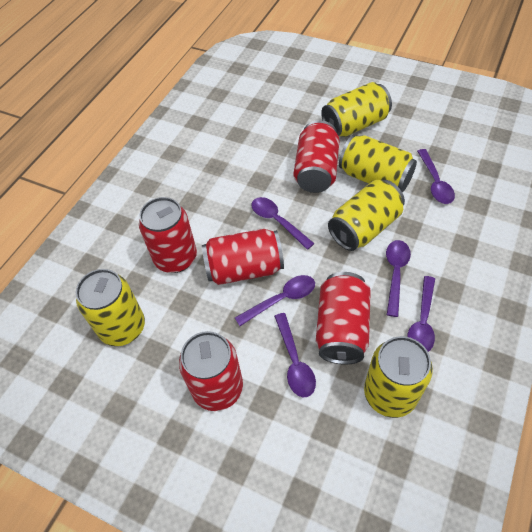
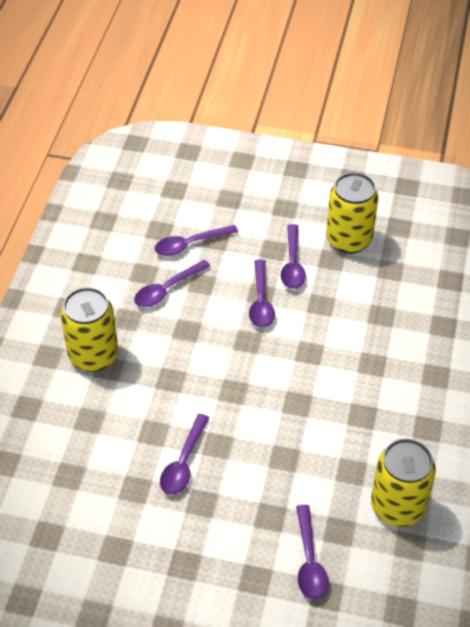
red can: 5 -> 0
yellow can: 5 -> 3

